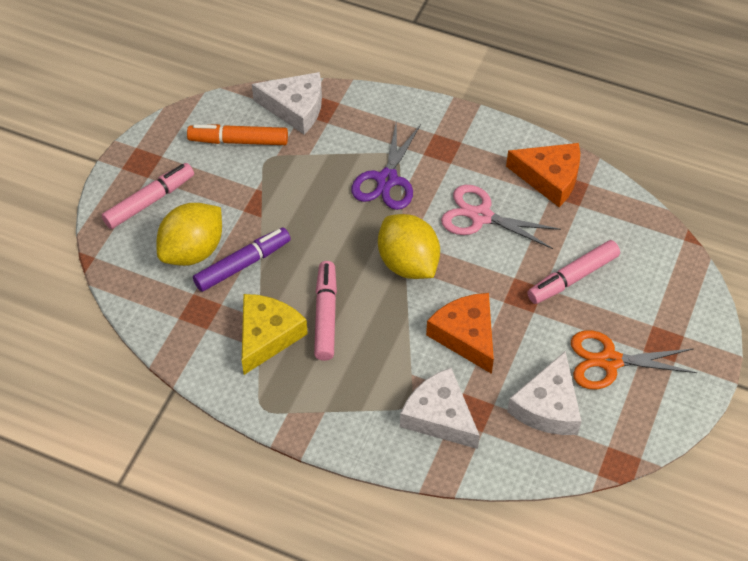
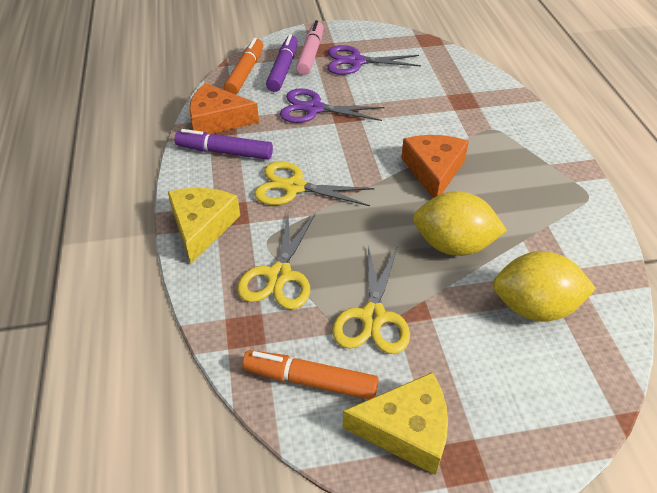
orange marker: 1 -> 2
orange scissors: 1 -> 0
pink marker: 3 -> 1
pink scissors: 1 -> 0
purple marker: 1 -> 2
purple scissors: 1 -> 2
white cheese: 3 -> 0
yellow cheese: 1 -> 2
yellow scissors: 0 -> 3

